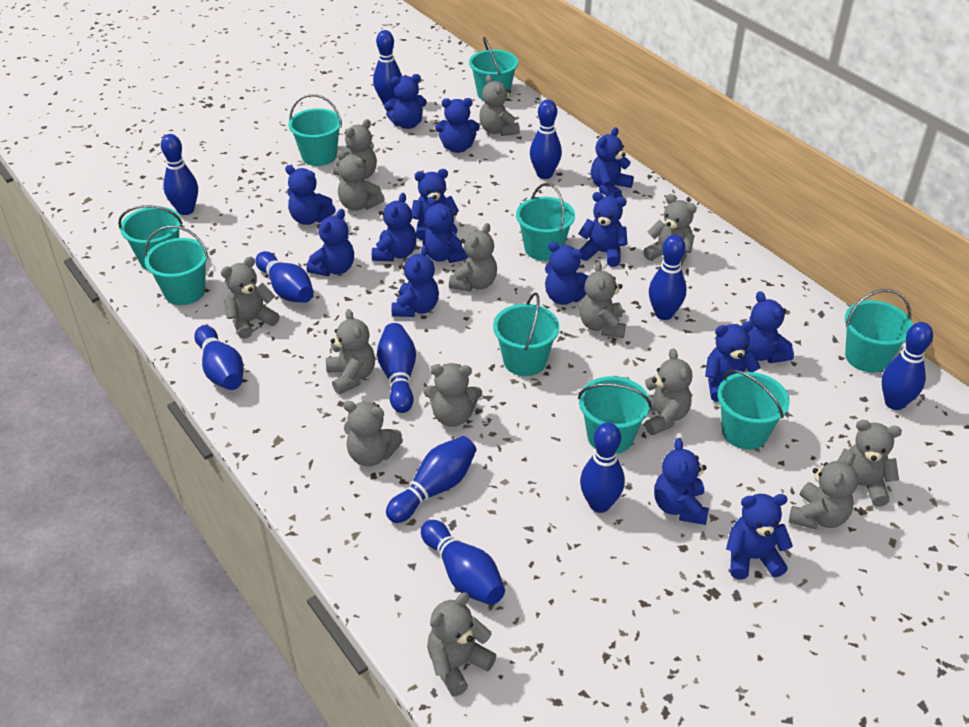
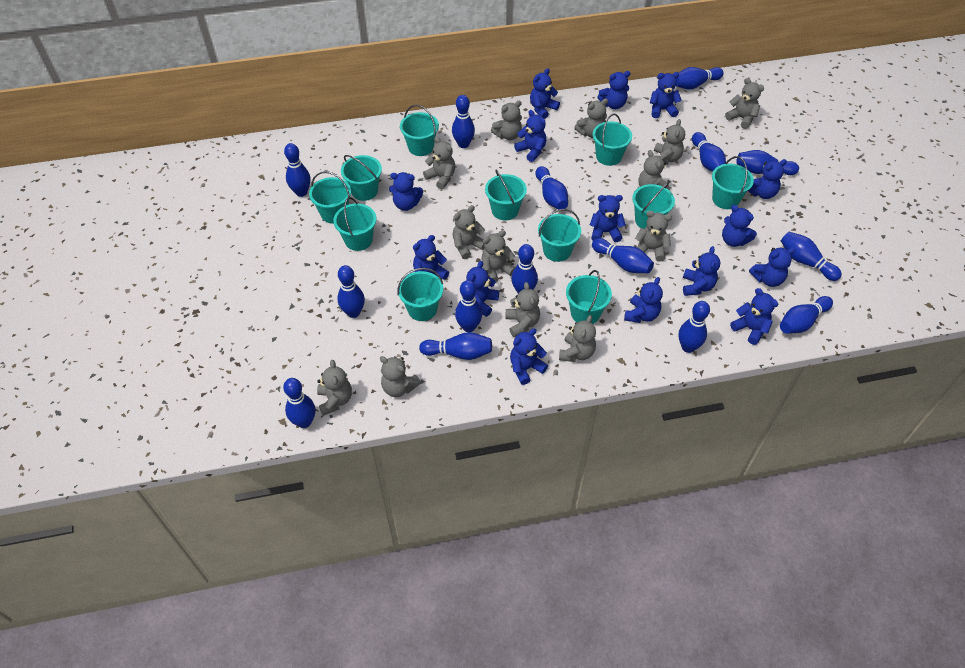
blue bowling pin: 11 -> 15
grey teddy bear: 14 -> 13
turquoise bucket: 9 -> 11

